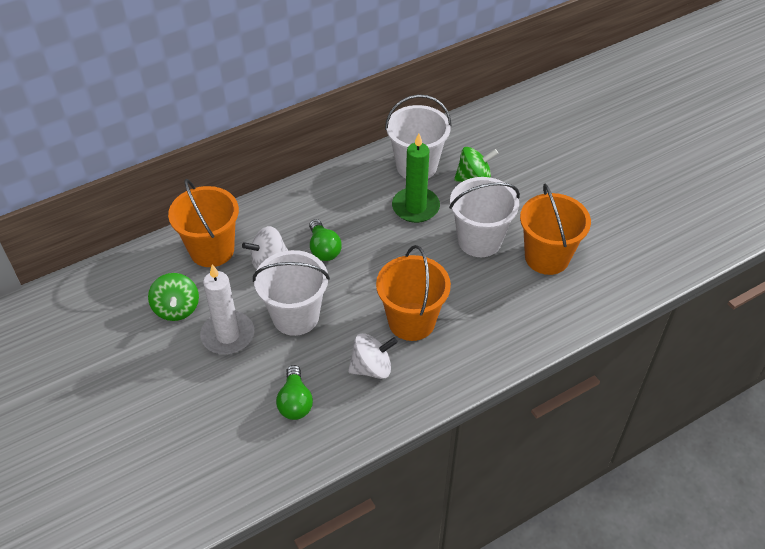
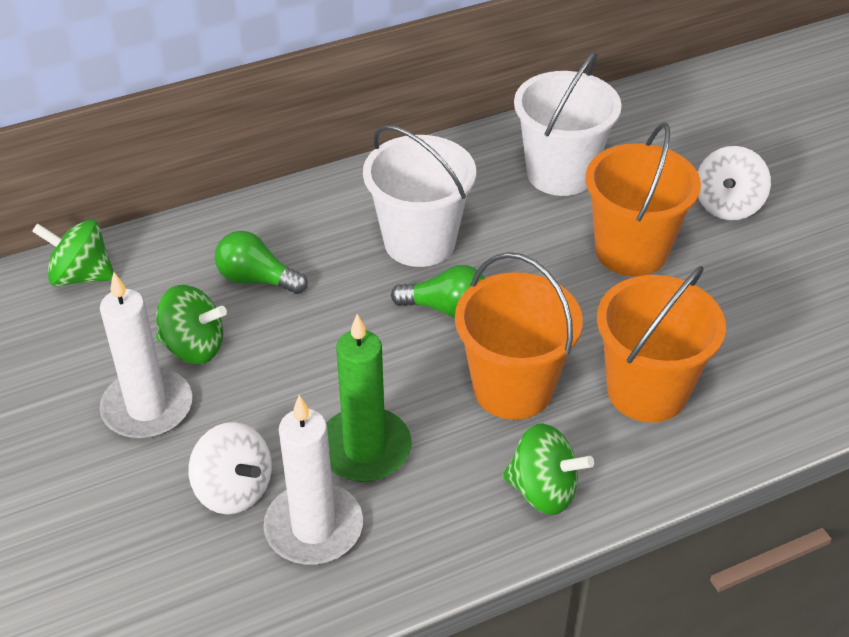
green spinning top: 2 -> 3
white bucket: 3 -> 2
white candle: 1 -> 2

